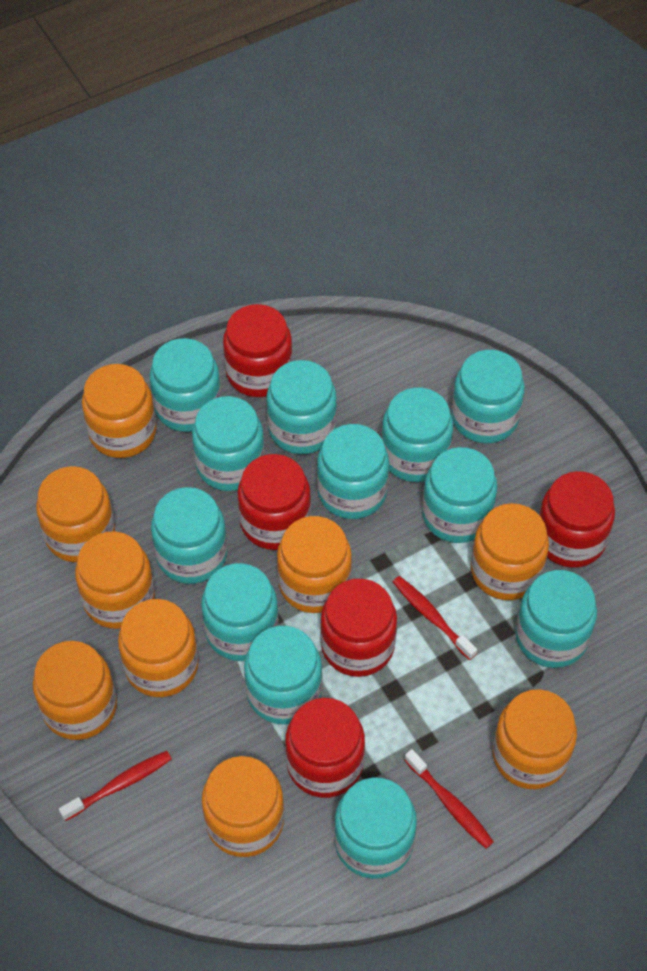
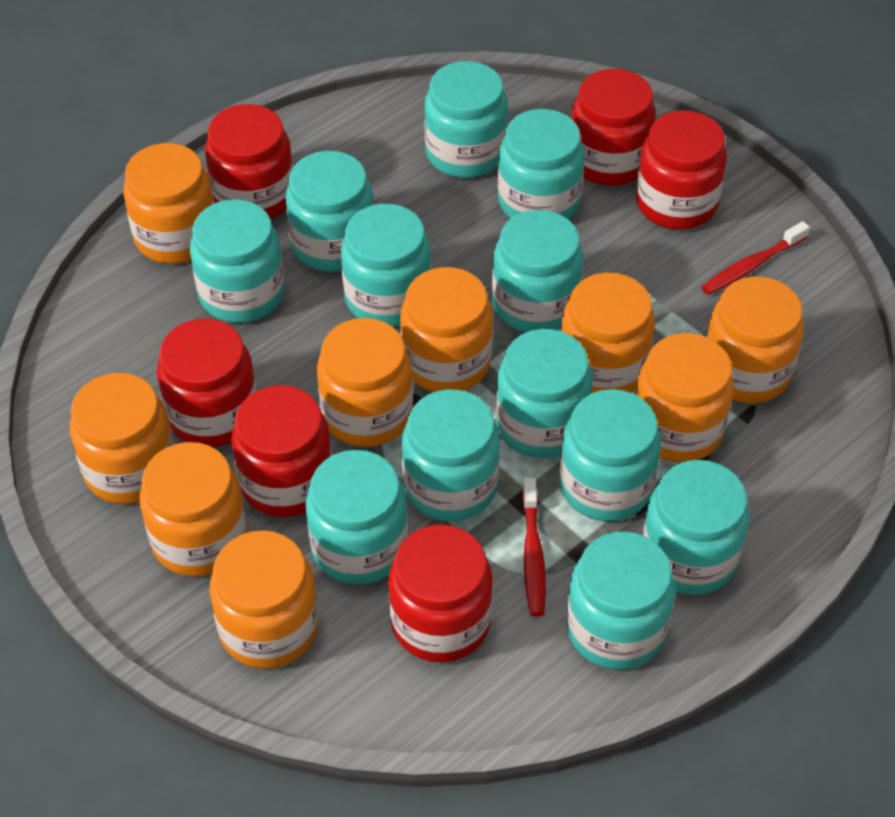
red jar: 5 -> 6
red toothbrush: 3 -> 2

